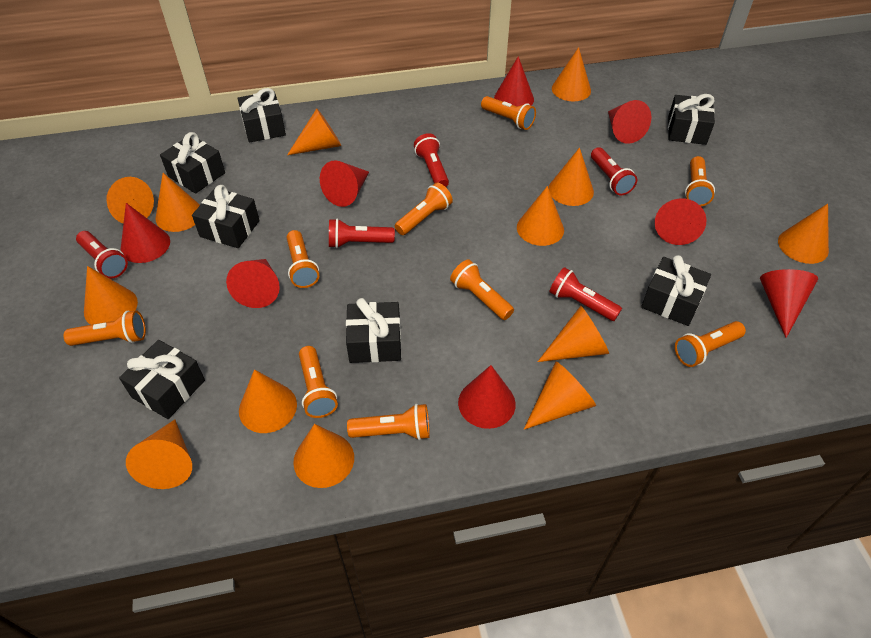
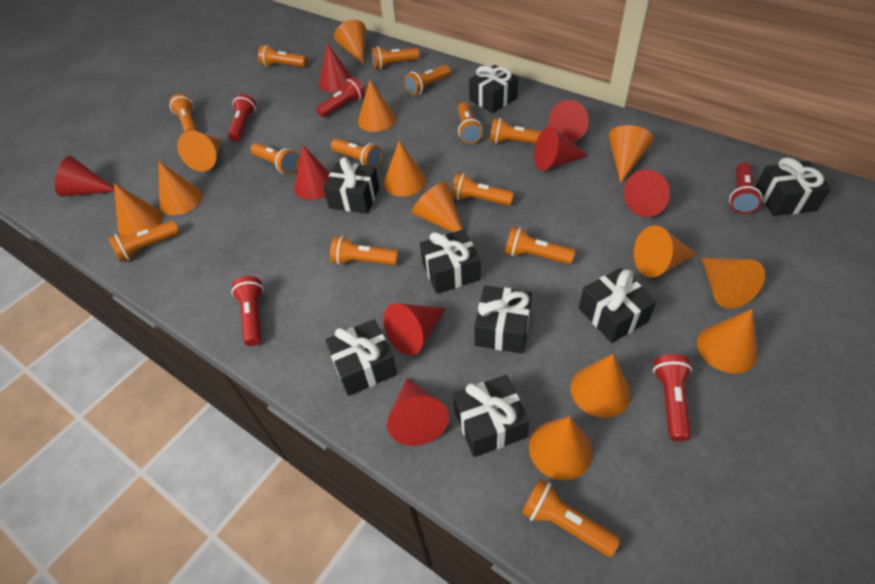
black gift: 7 -> 8
orange flashlight: 9 -> 13

